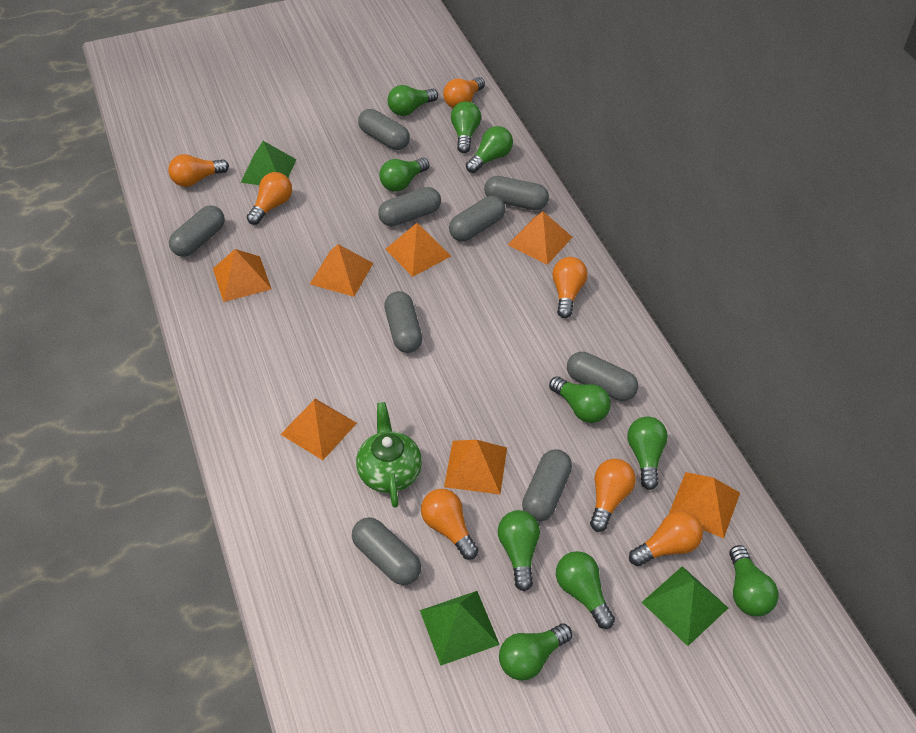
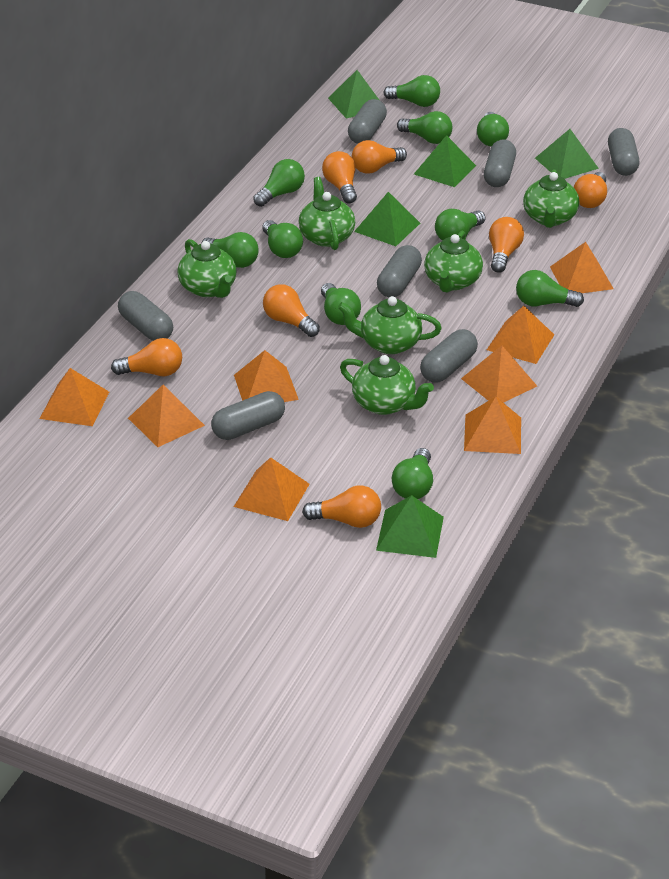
green pyramid: 3 -> 5
green teapot: 1 -> 6
grey capsule: 9 -> 7
orange pyramid: 7 -> 8

